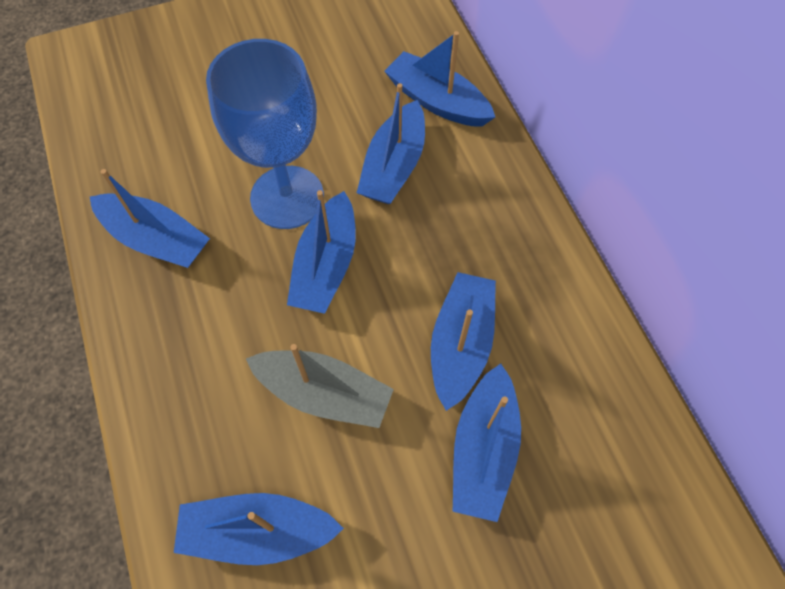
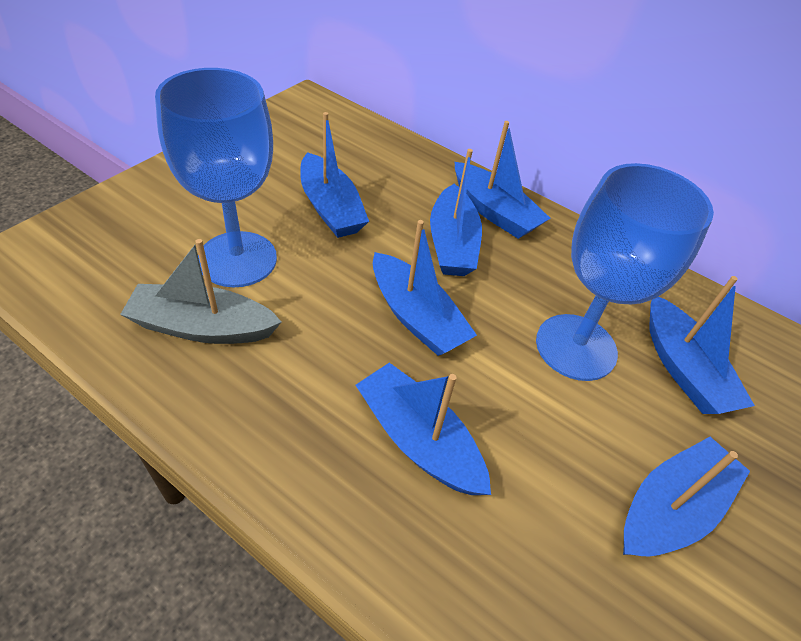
blue goblet: 1 -> 2

